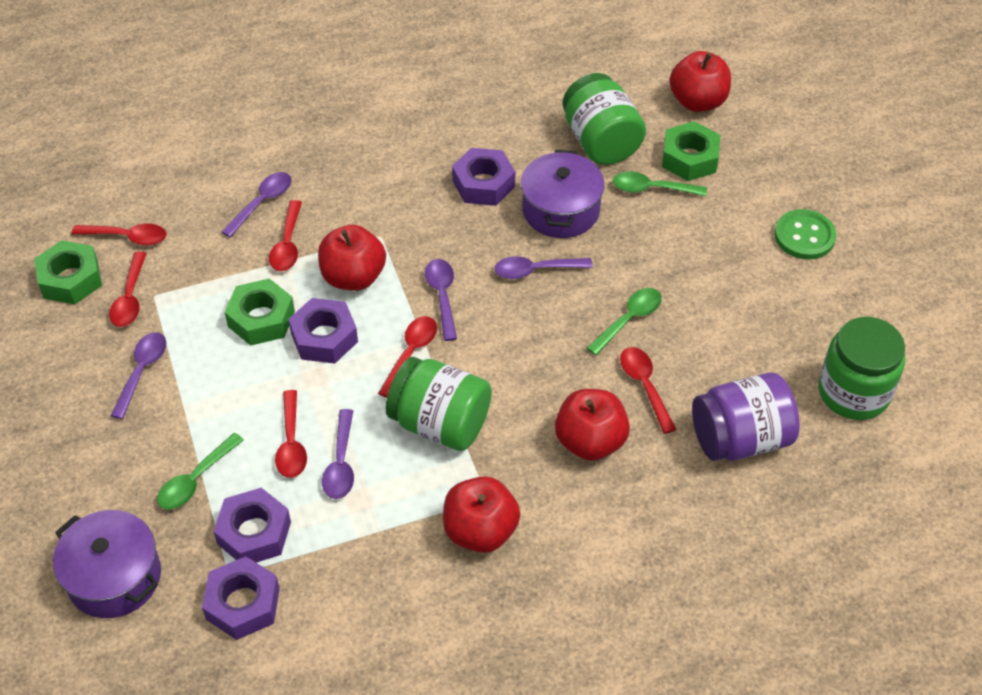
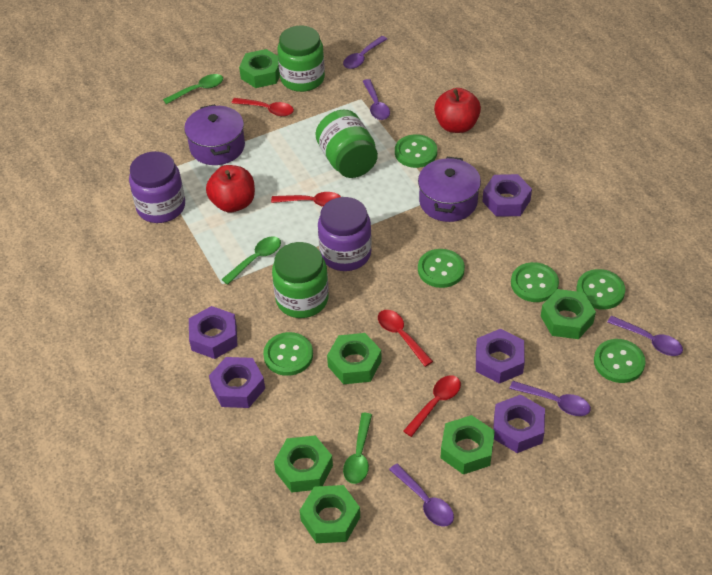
green button: 1 -> 6
green nut: 3 -> 6
purple jar: 1 -> 2
purple nut: 4 -> 5
red apple: 4 -> 2
red spoon: 6 -> 4

